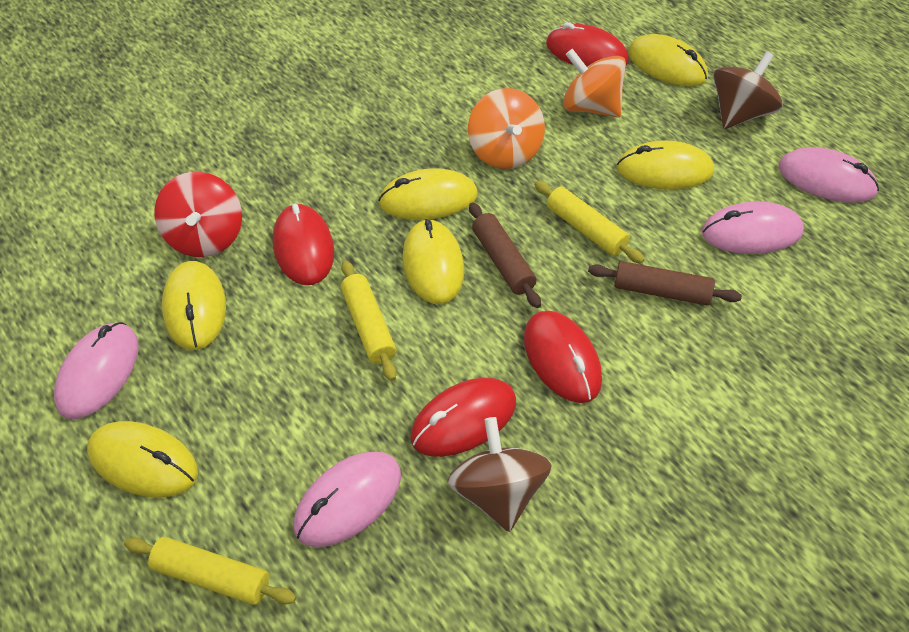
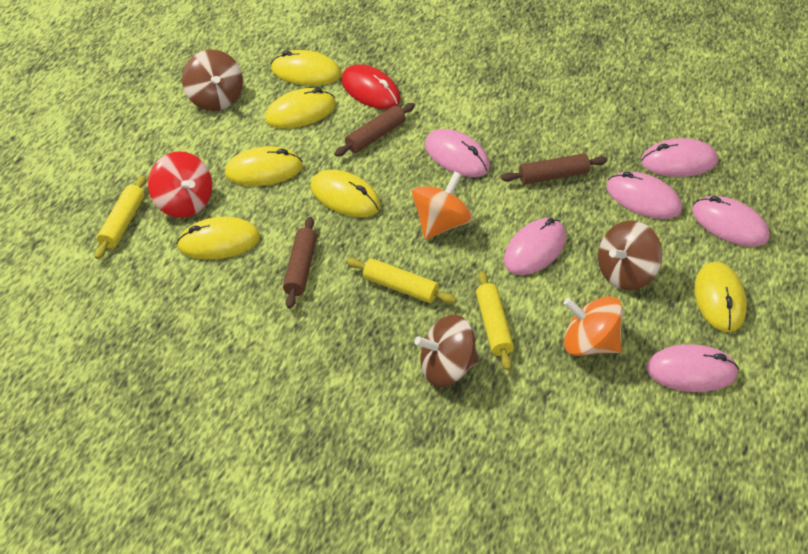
brown rolling pin: 2 -> 3
brown spinning top: 2 -> 3
pink mouse: 4 -> 6
red mouse: 4 -> 1

